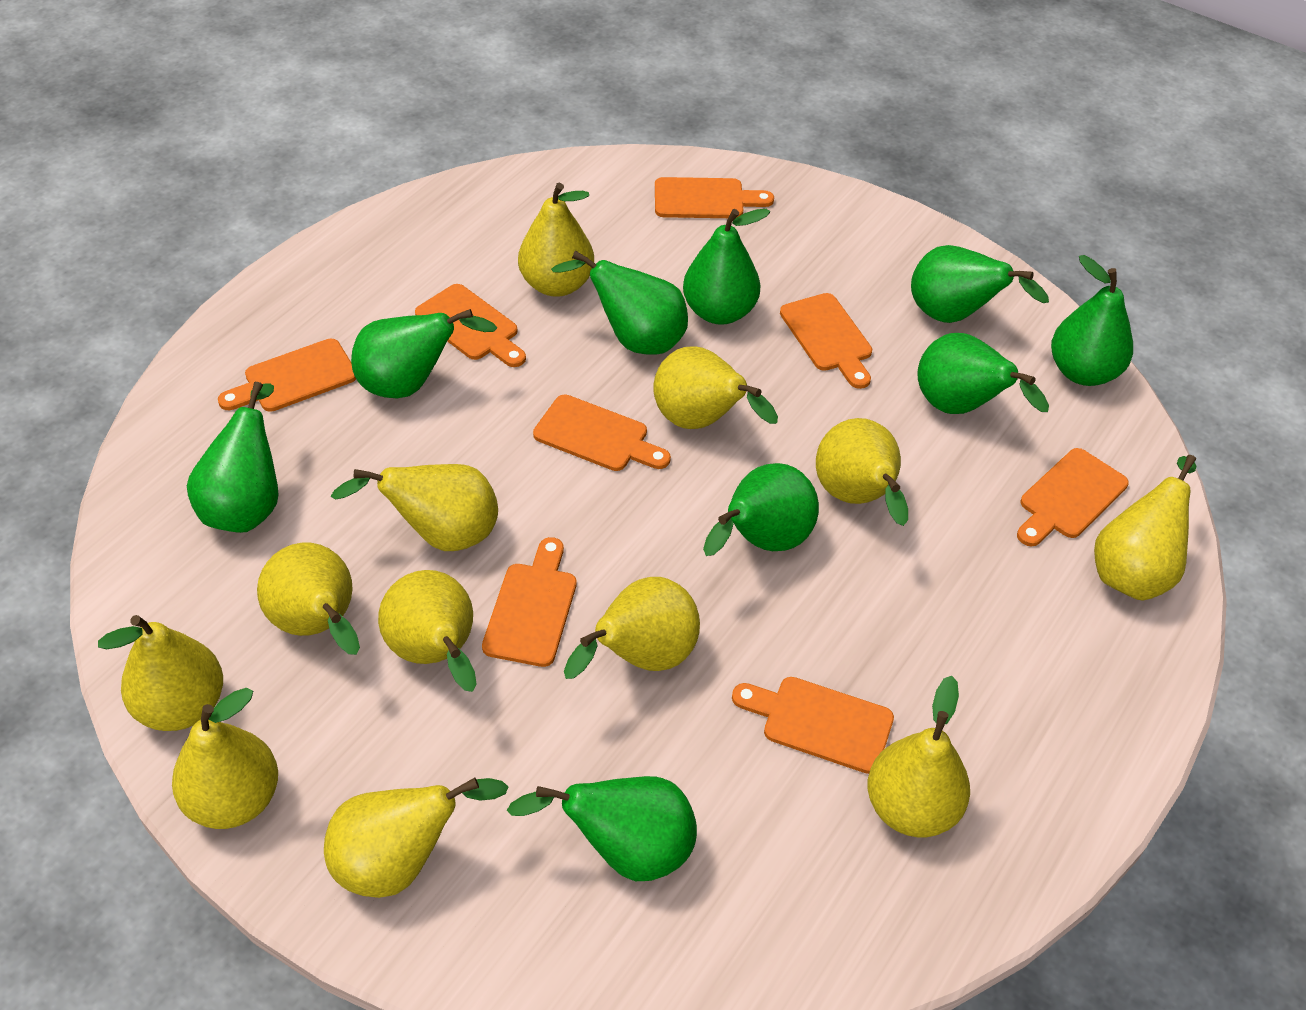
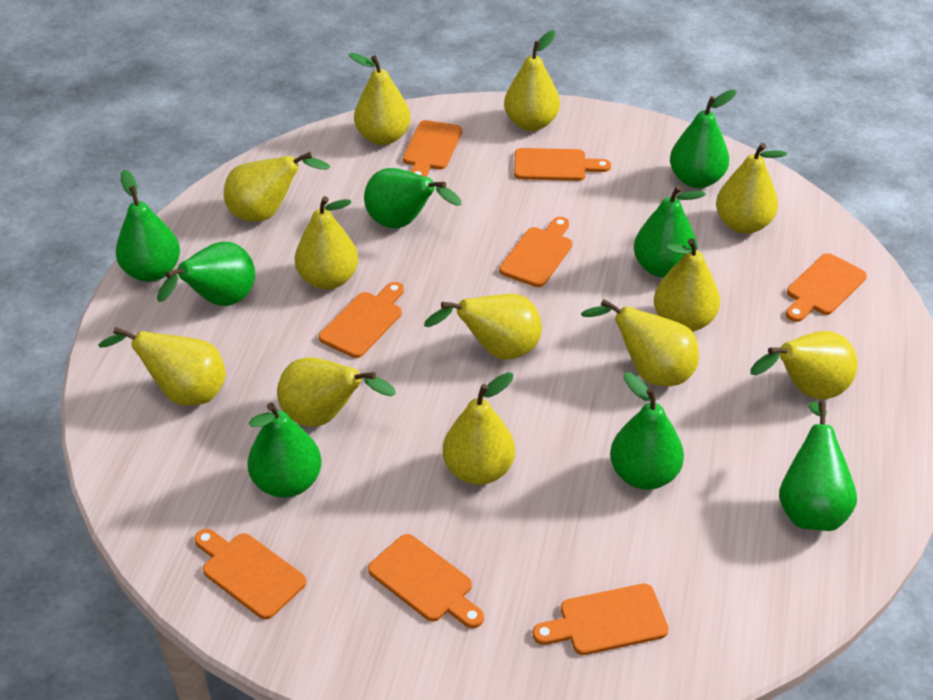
green pear: 9 -> 8

